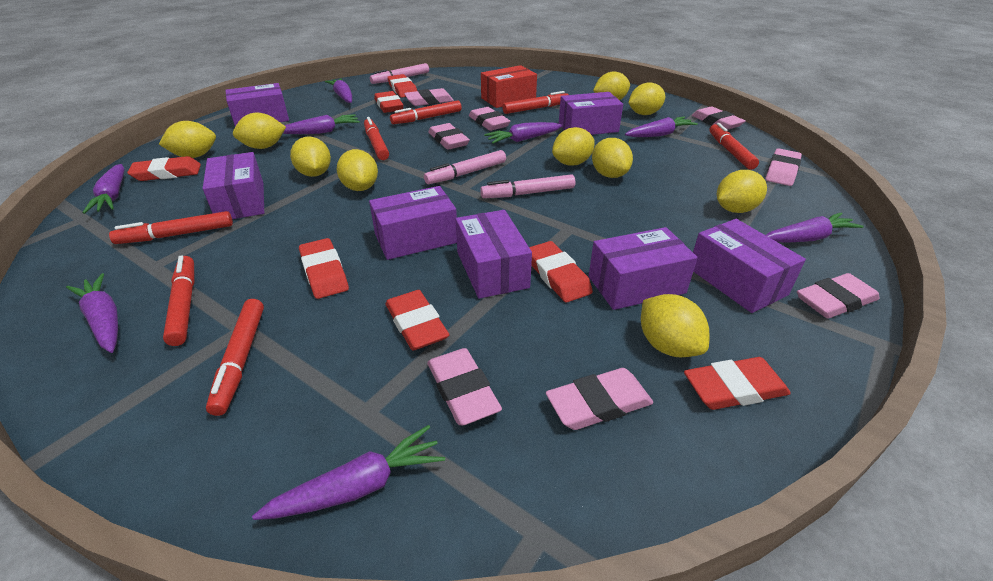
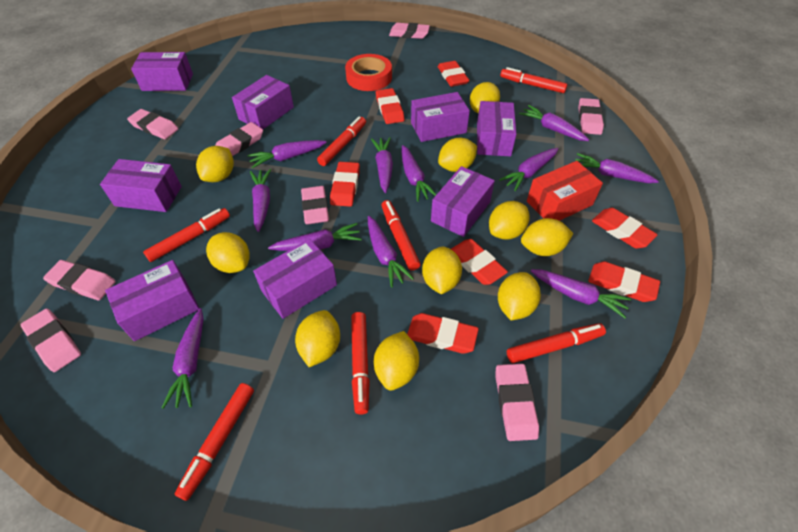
pink marker: 3 -> 0
purple box: 7 -> 8
purple carrot: 8 -> 11
red tape: 0 -> 1

